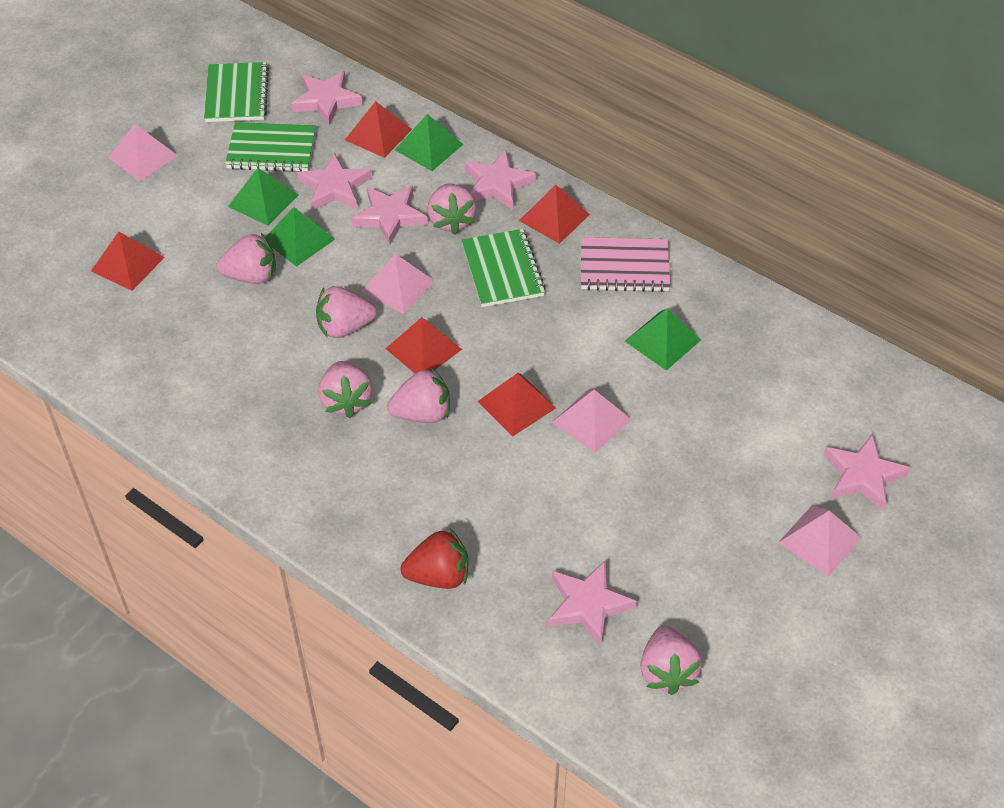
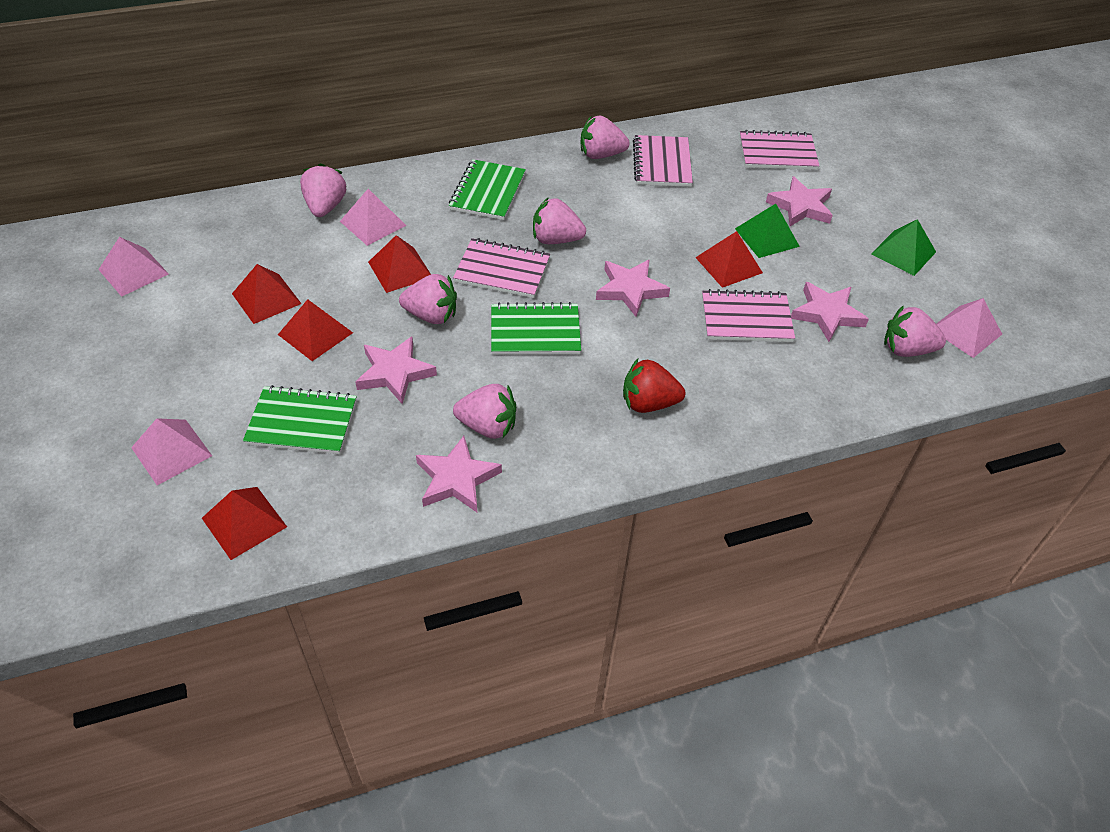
green pyramid: 4 -> 2
pink notebook: 1 -> 4
pink star: 6 -> 5

